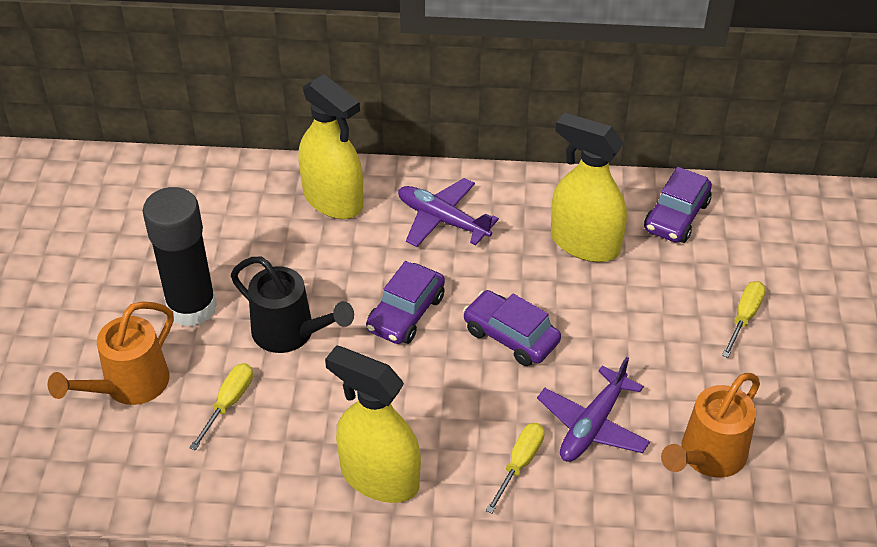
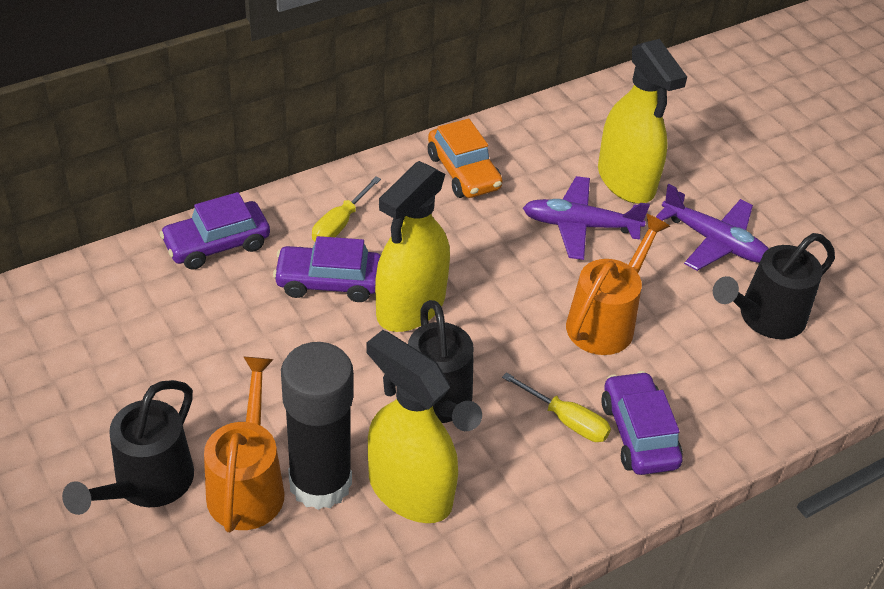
black watering can: 1 -> 3
orange car: 0 -> 1
yellow screwdriver: 3 -> 2

